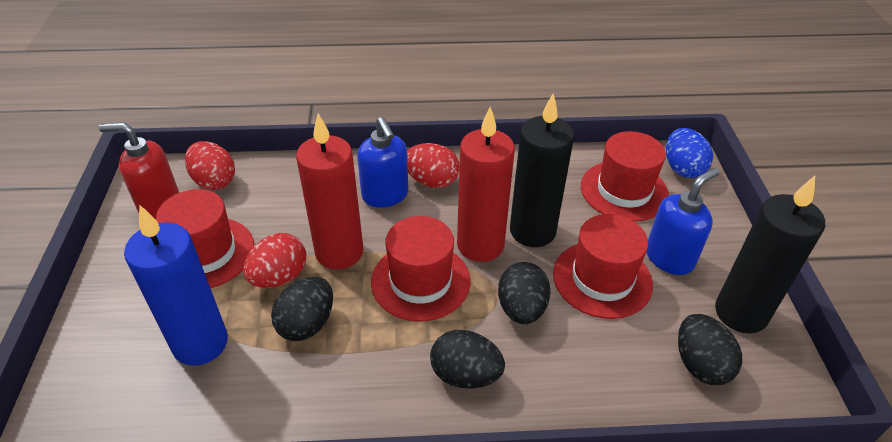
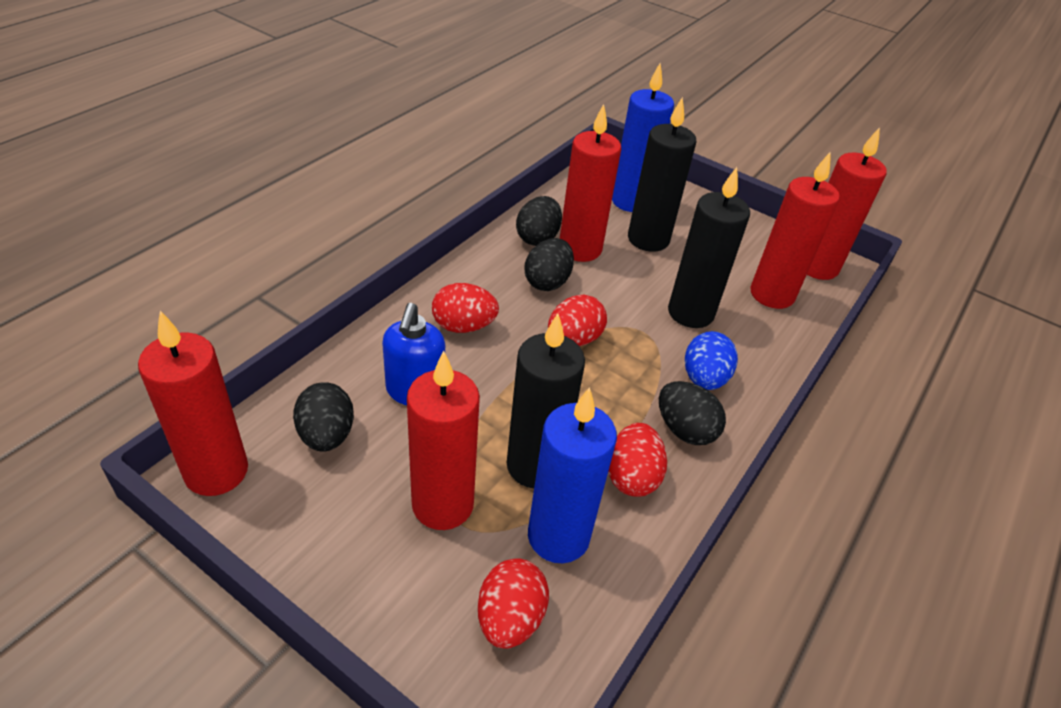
black candle: 2 -> 3
blue candle: 1 -> 2
blue soap dispenser: 2 -> 1
red candle: 2 -> 5
red egg: 3 -> 4
red hat: 4 -> 0
red soap dispenser: 1 -> 0

